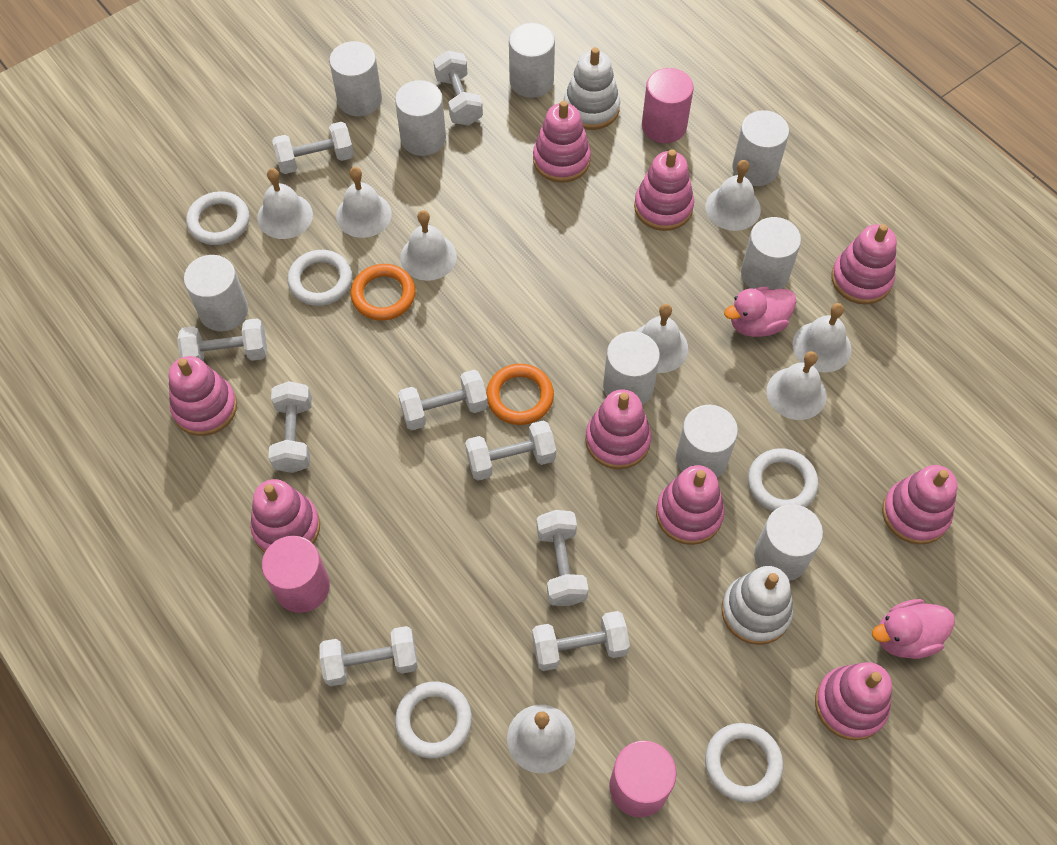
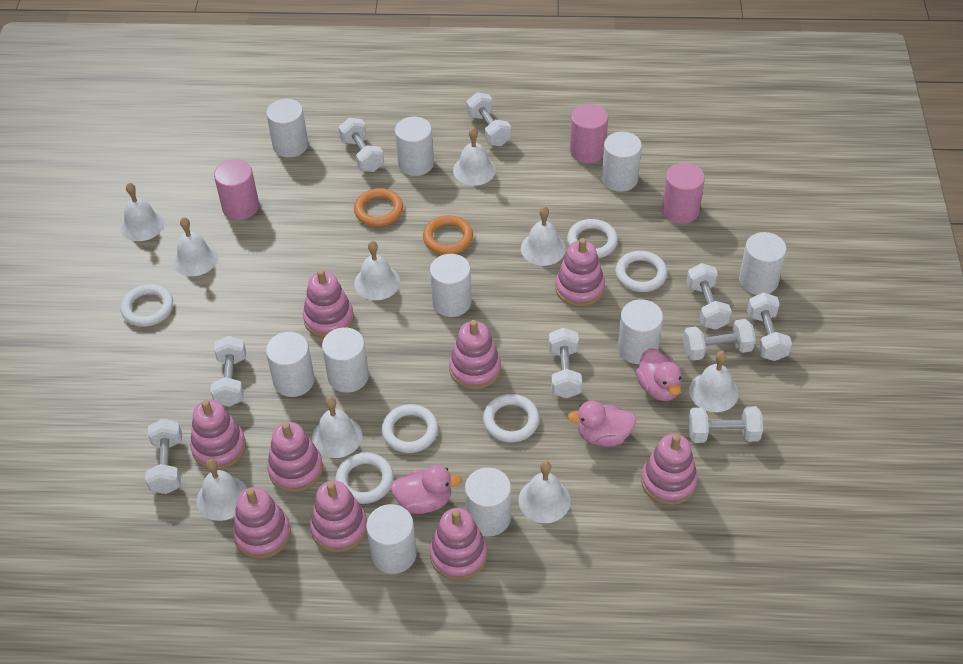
pink duck: 2 -> 3
white bell: 8 -> 9
white cylinder: 9 -> 10
white ring: 5 -> 6
white stacking toy: 2 -> 0

